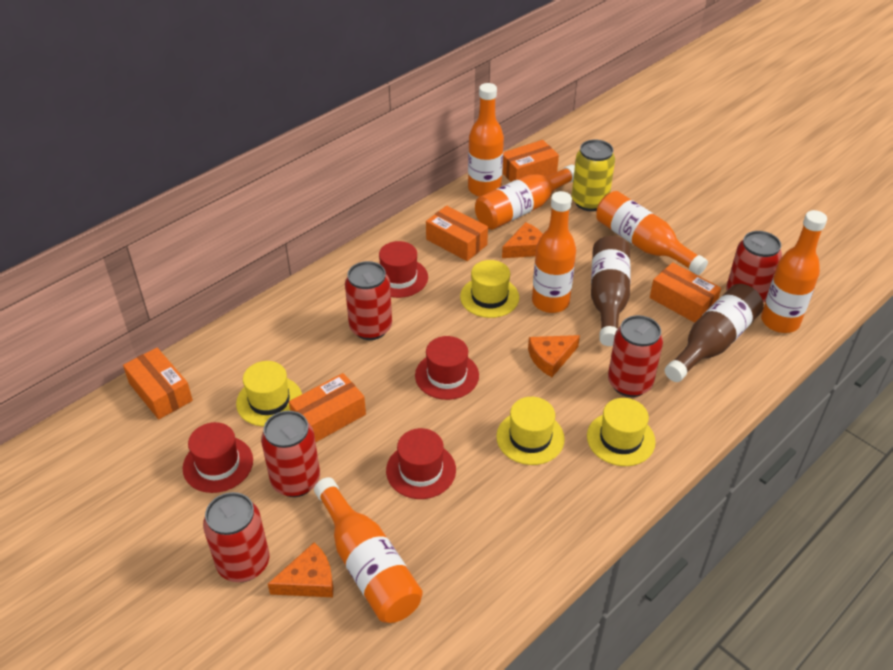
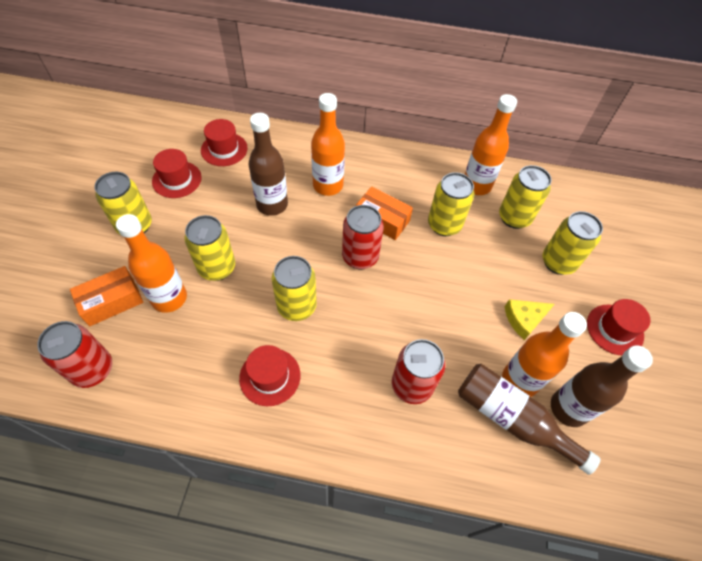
brown bottle: 2 -> 3
orange bottle: 6 -> 4
orange box: 5 -> 2
orange cheese: 3 -> 0
red can: 5 -> 3
yellow can: 1 -> 6
yellow cheese: 0 -> 1
yellow hat: 4 -> 0

